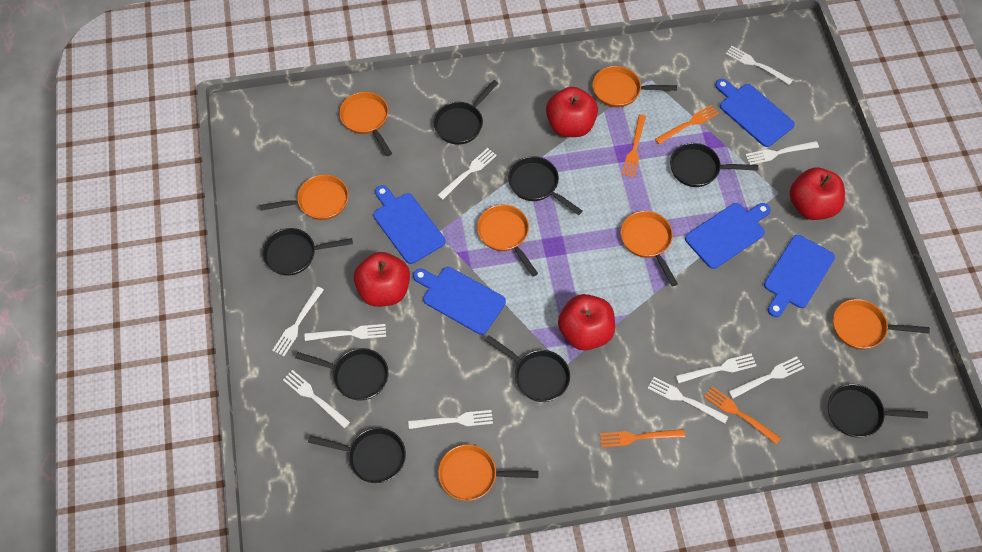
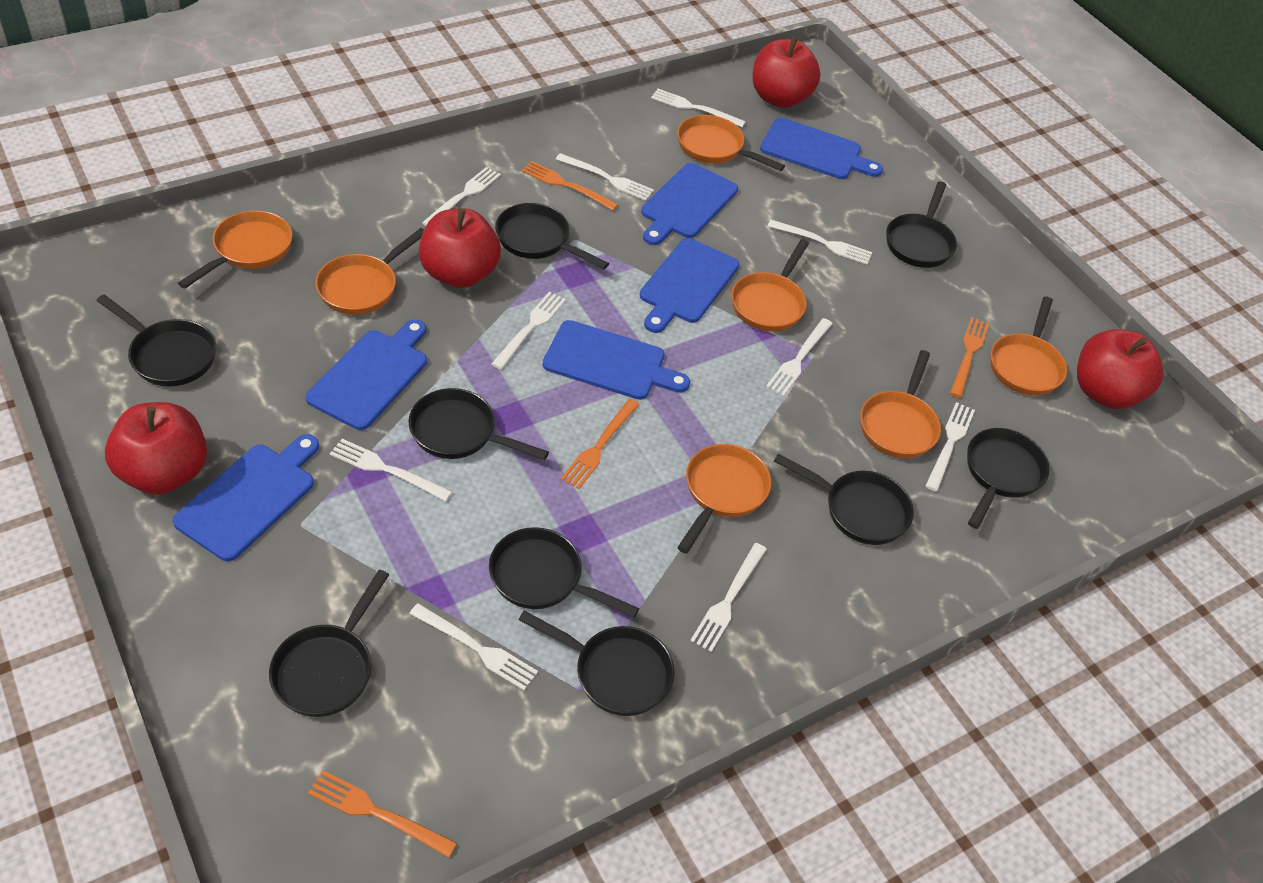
black pan: 8 -> 9
blue cutting board: 5 -> 6

